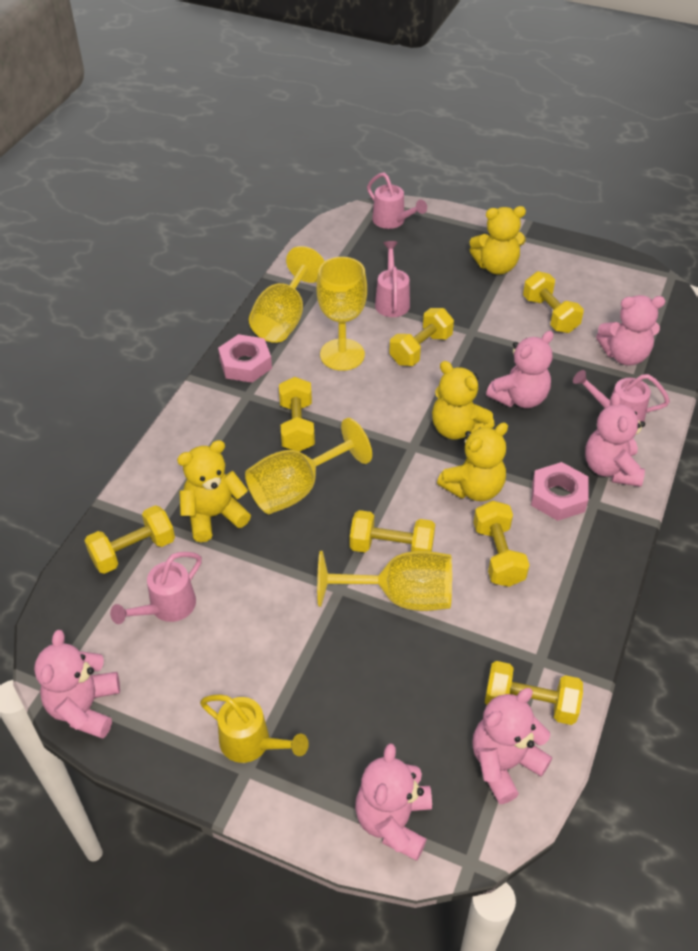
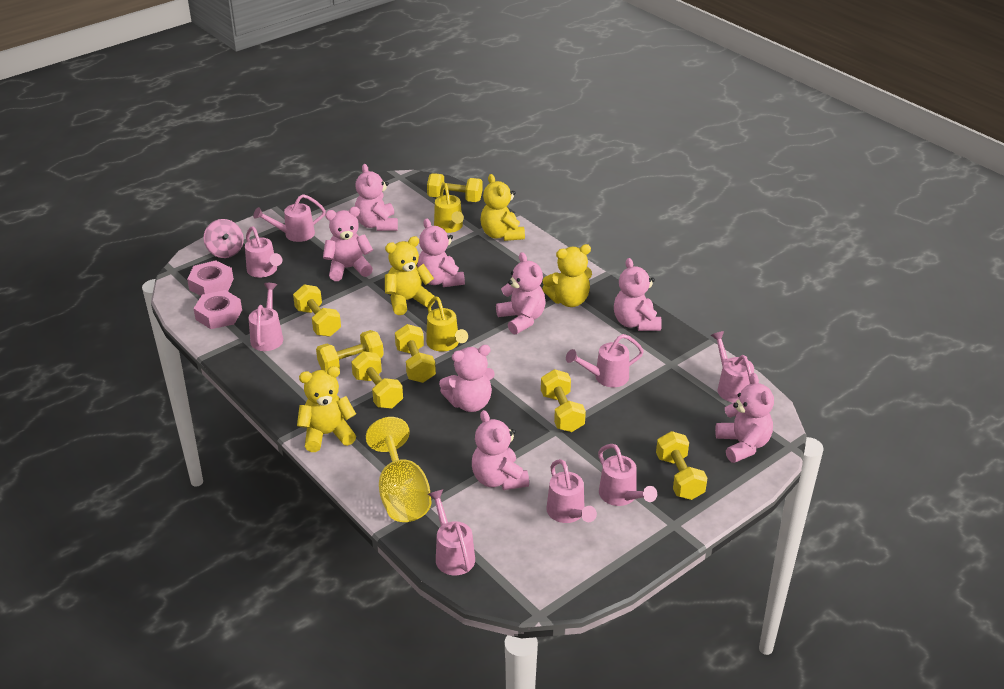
pink spinning top: 0 -> 1
pink teddy bear: 6 -> 8
pink watering can: 4 -> 8
yellow goblet: 4 -> 1
yellow watering can: 1 -> 2

